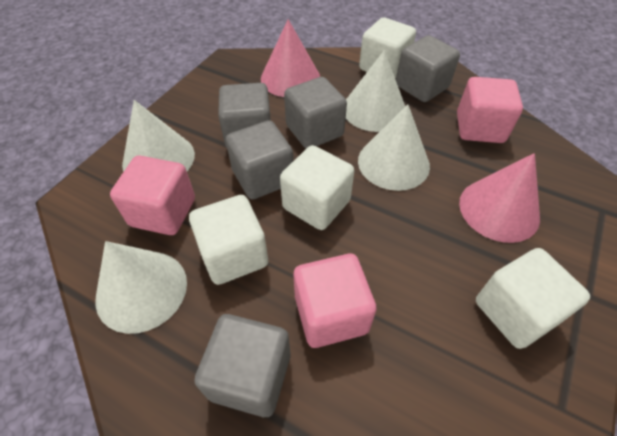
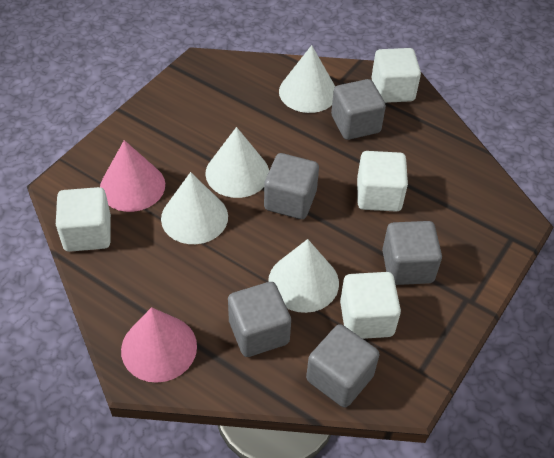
pink cube: 3 -> 0

